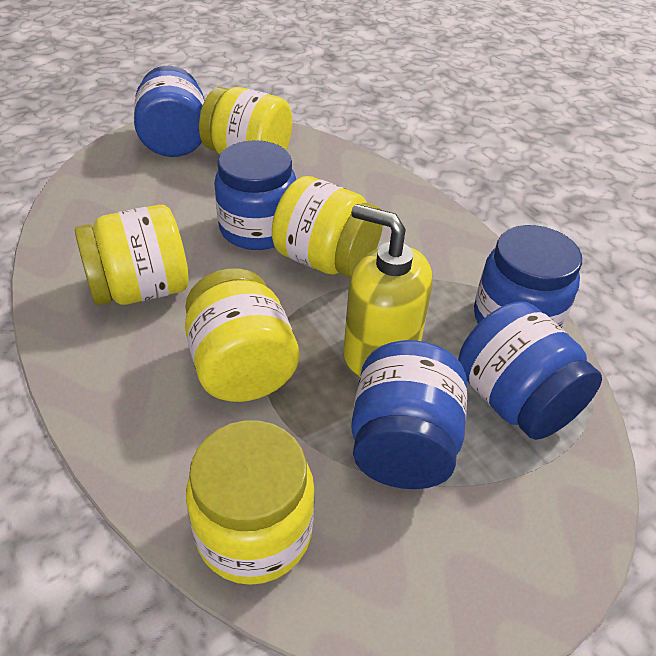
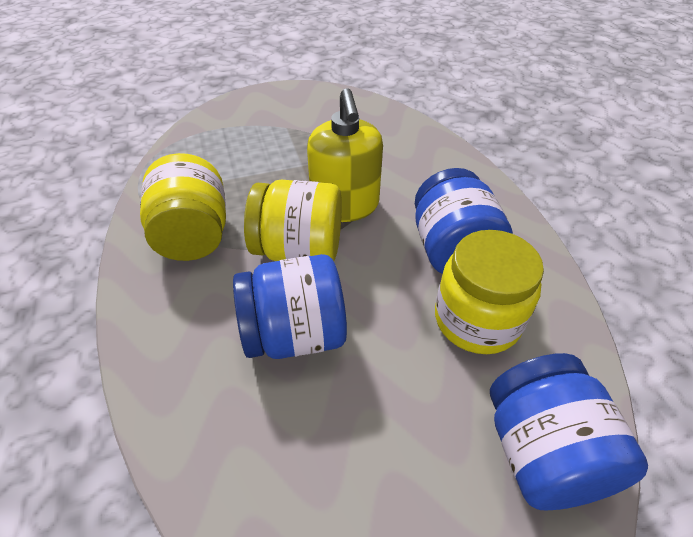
blue jar: 5 -> 3
yellow jar: 5 -> 3

